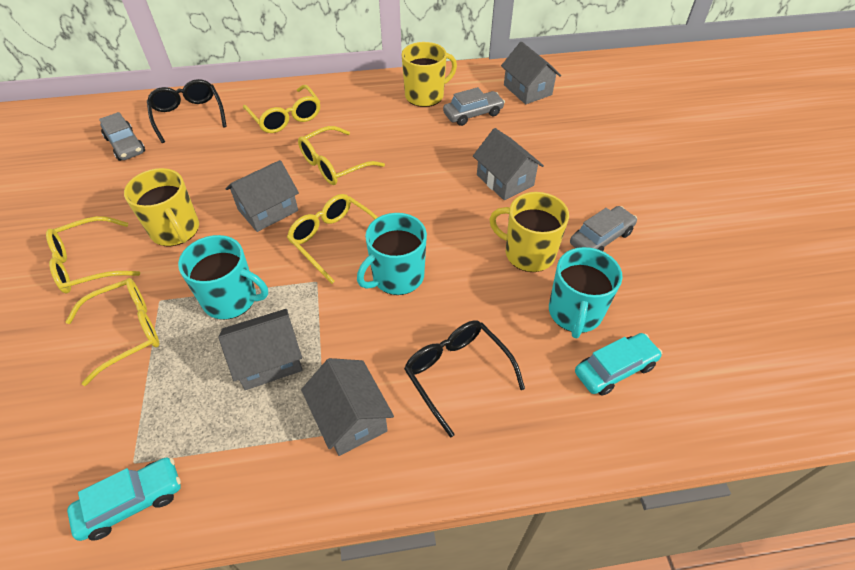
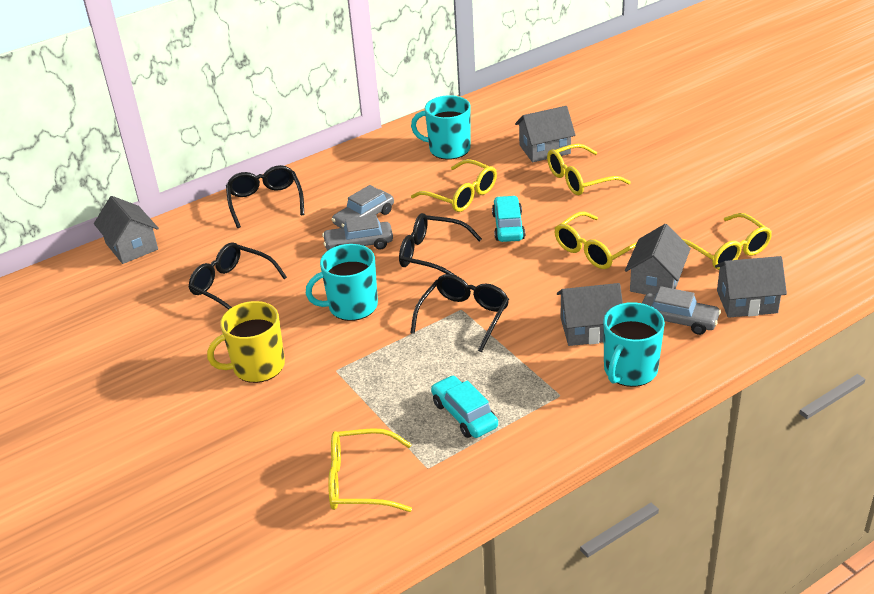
black glasses: 2 -> 4
yellow mug: 3 -> 1

